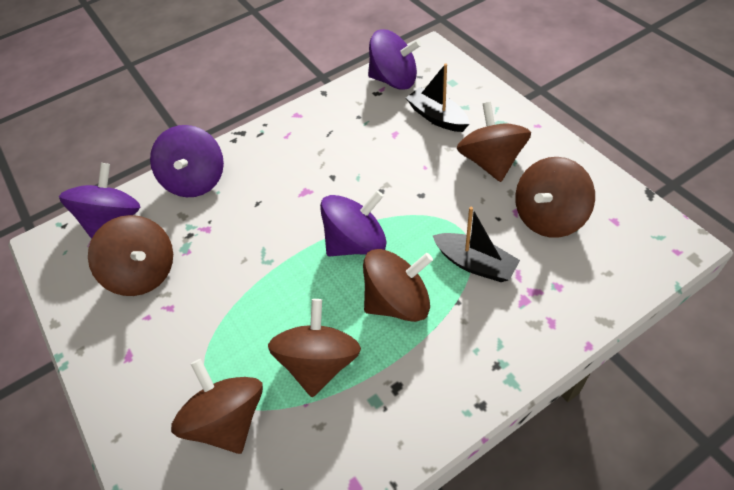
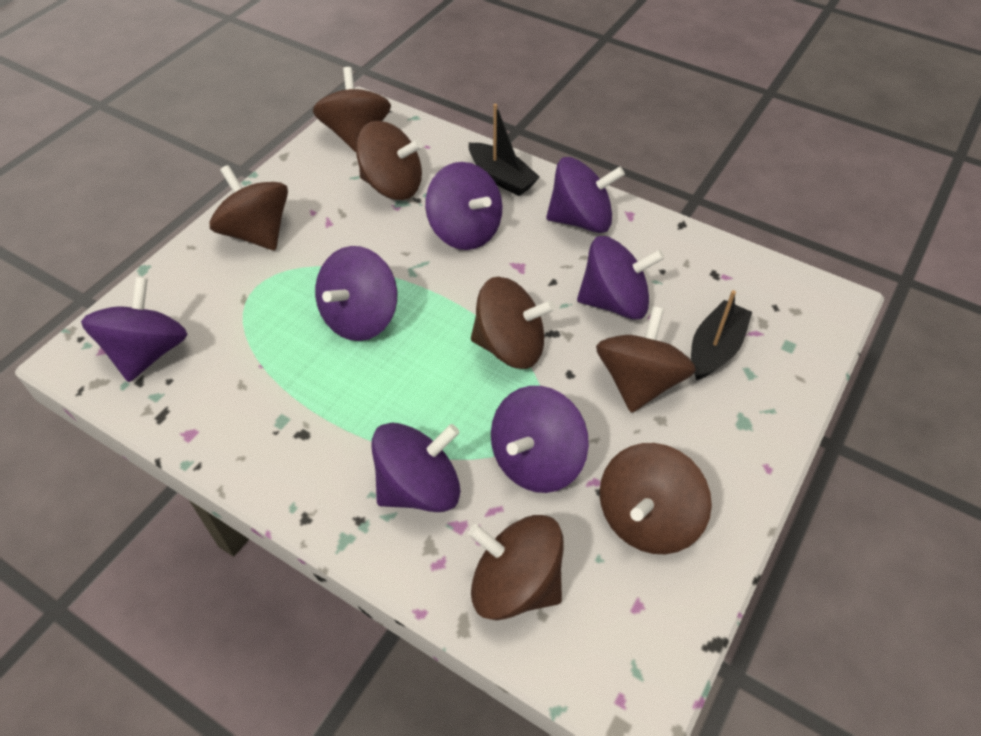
brown spinning top: 6 -> 7
purple spinning top: 4 -> 7

